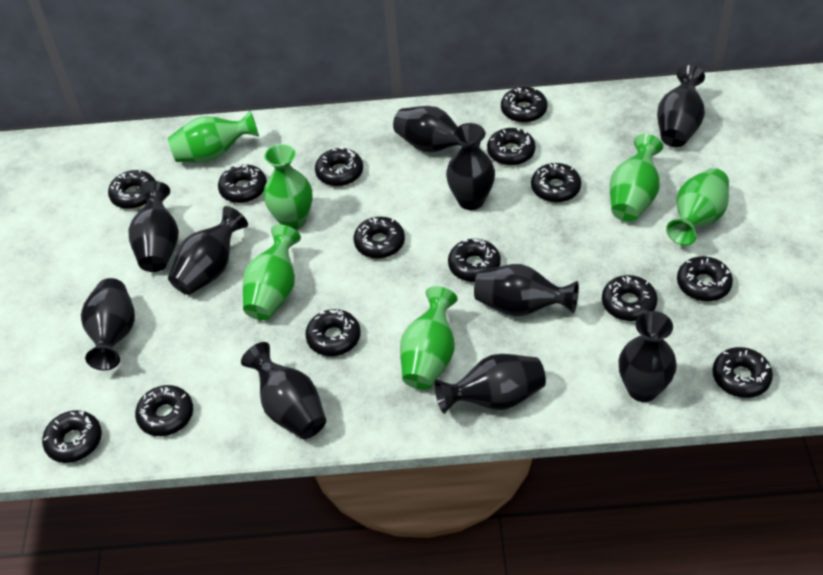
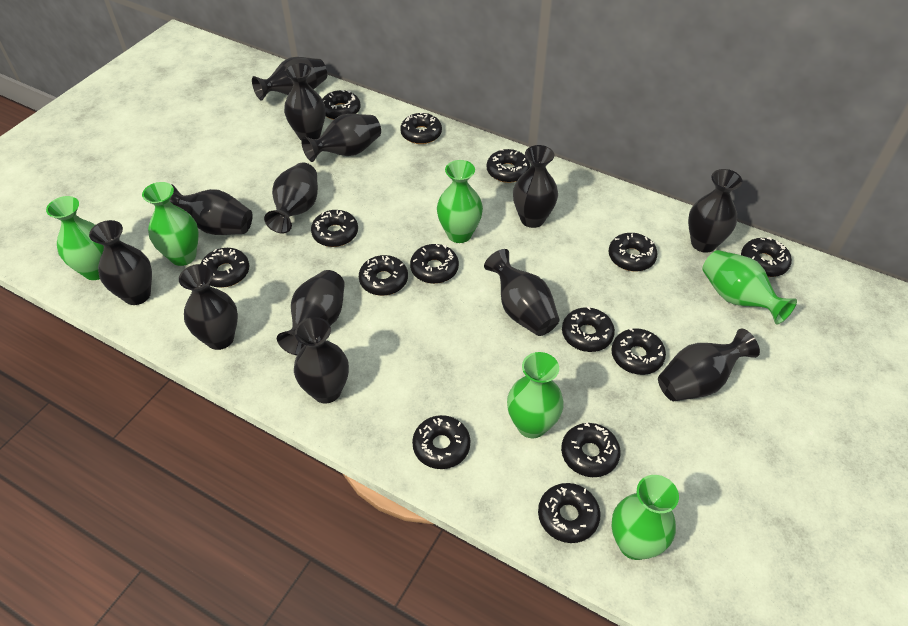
black vase: 10 -> 13

